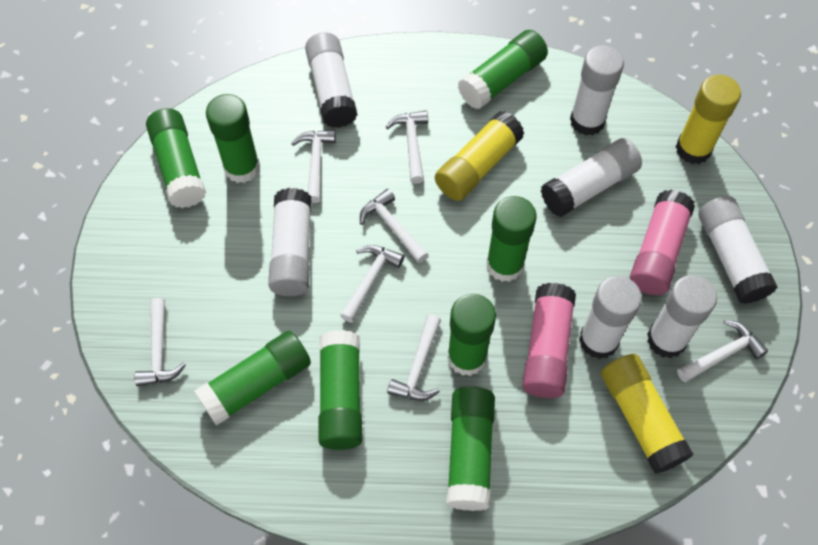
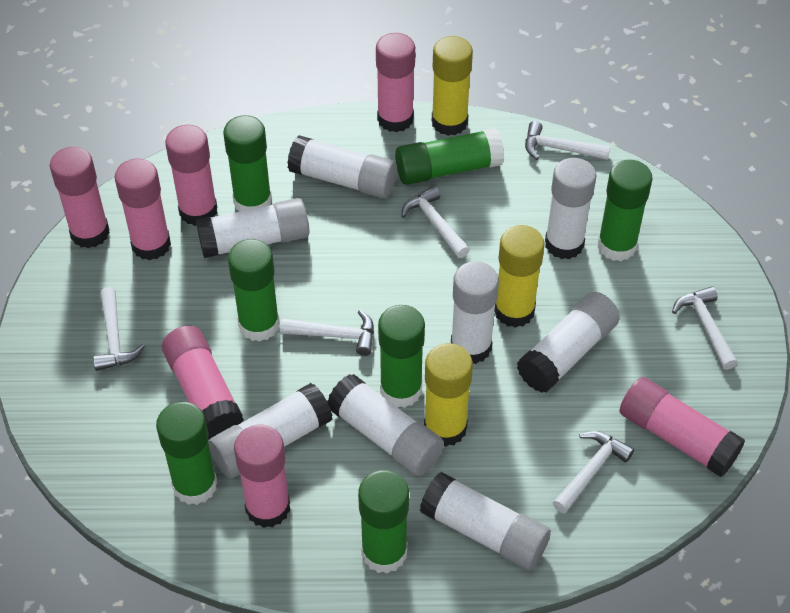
green glue stick: 8 -> 7
pink glue stick: 2 -> 7
white glue stick: 7 -> 8
white hammer: 7 -> 6

